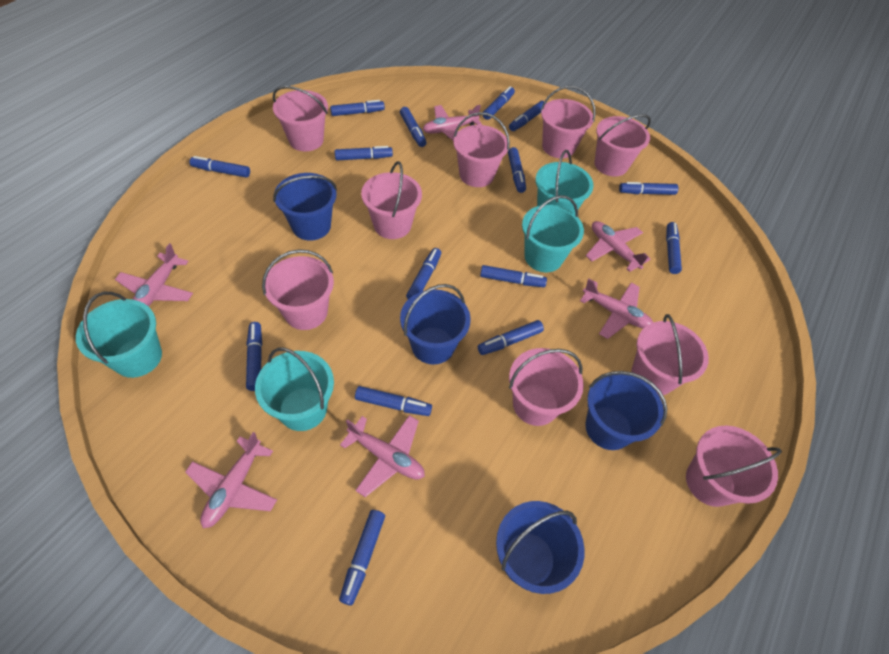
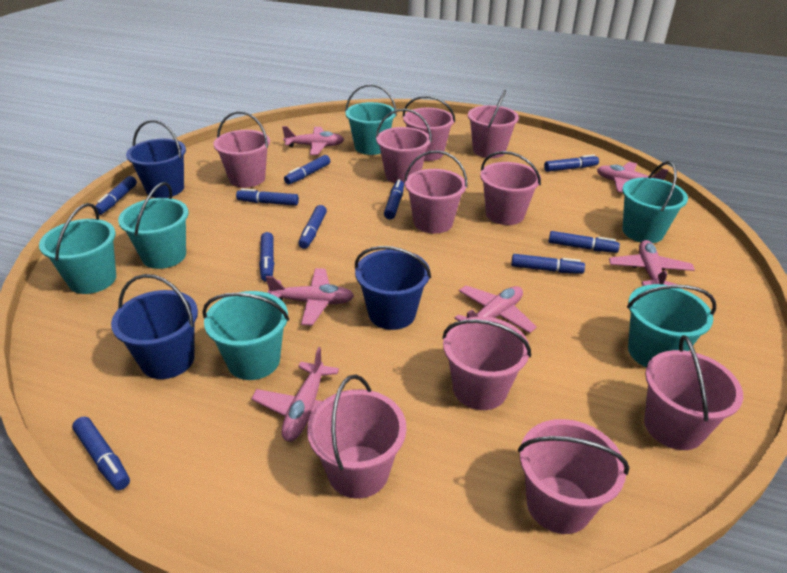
blue bucket: 4 -> 3
blue marker: 15 -> 10
pink bucket: 9 -> 10
turquoise bucket: 4 -> 6

